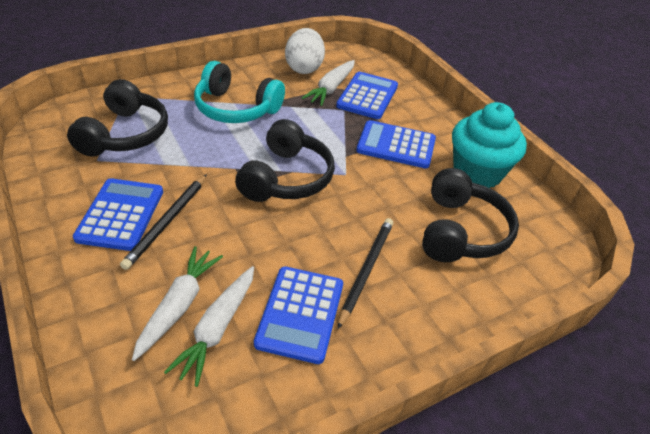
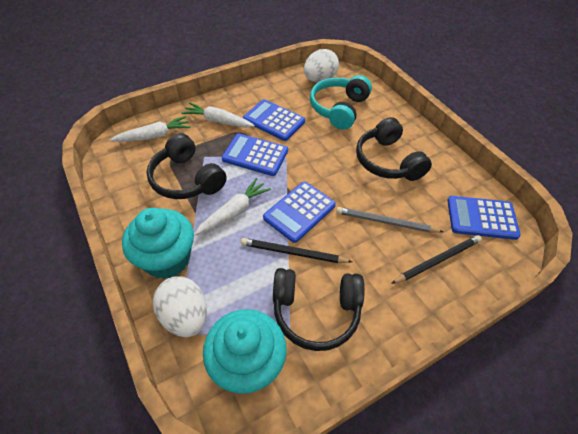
grey pencil: 0 -> 1
turquoise cupcake: 1 -> 2
white egg: 1 -> 2

